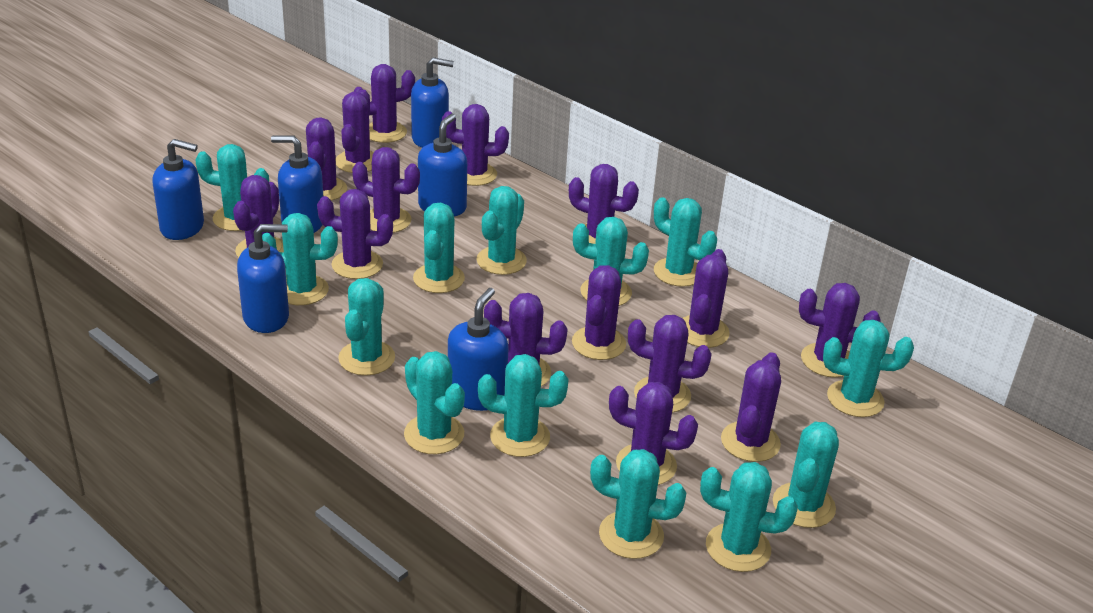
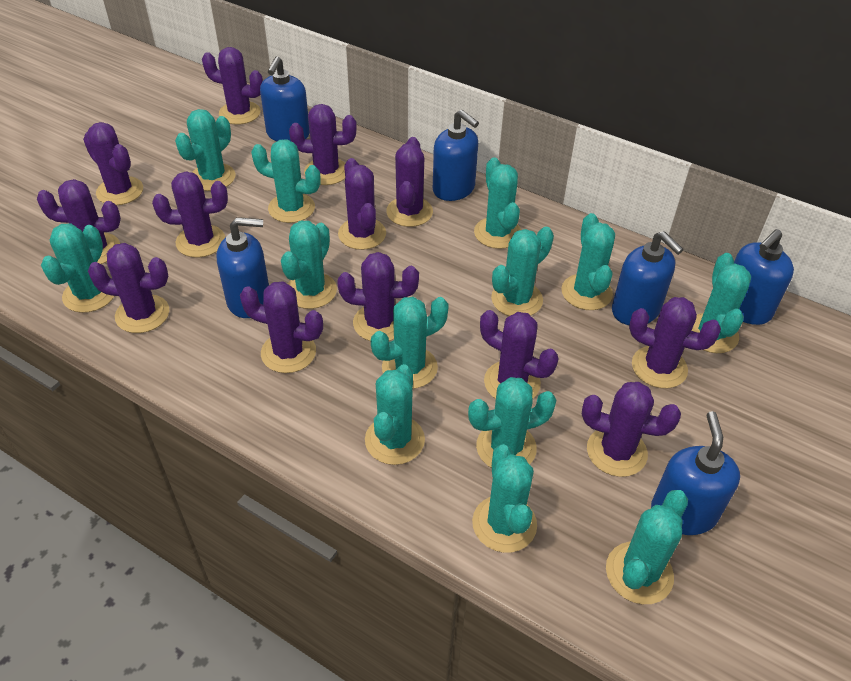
purple cactus: 15 -> 13

